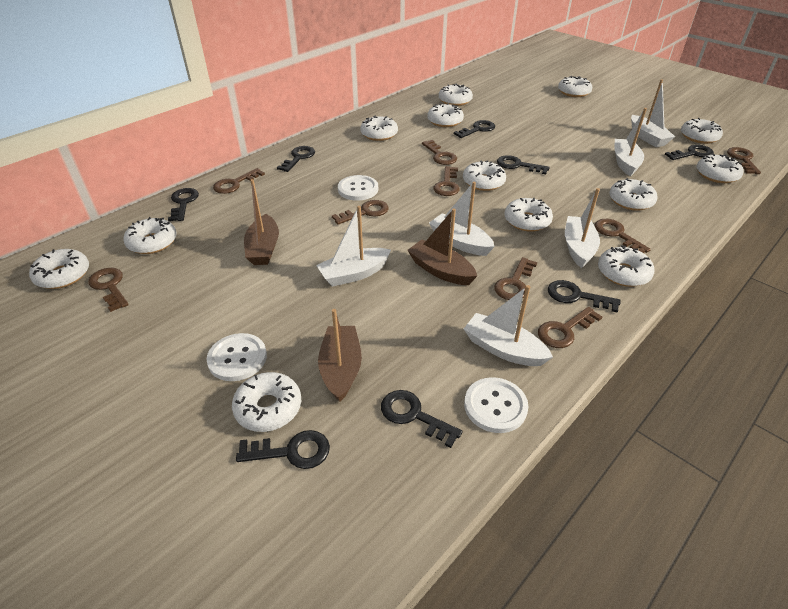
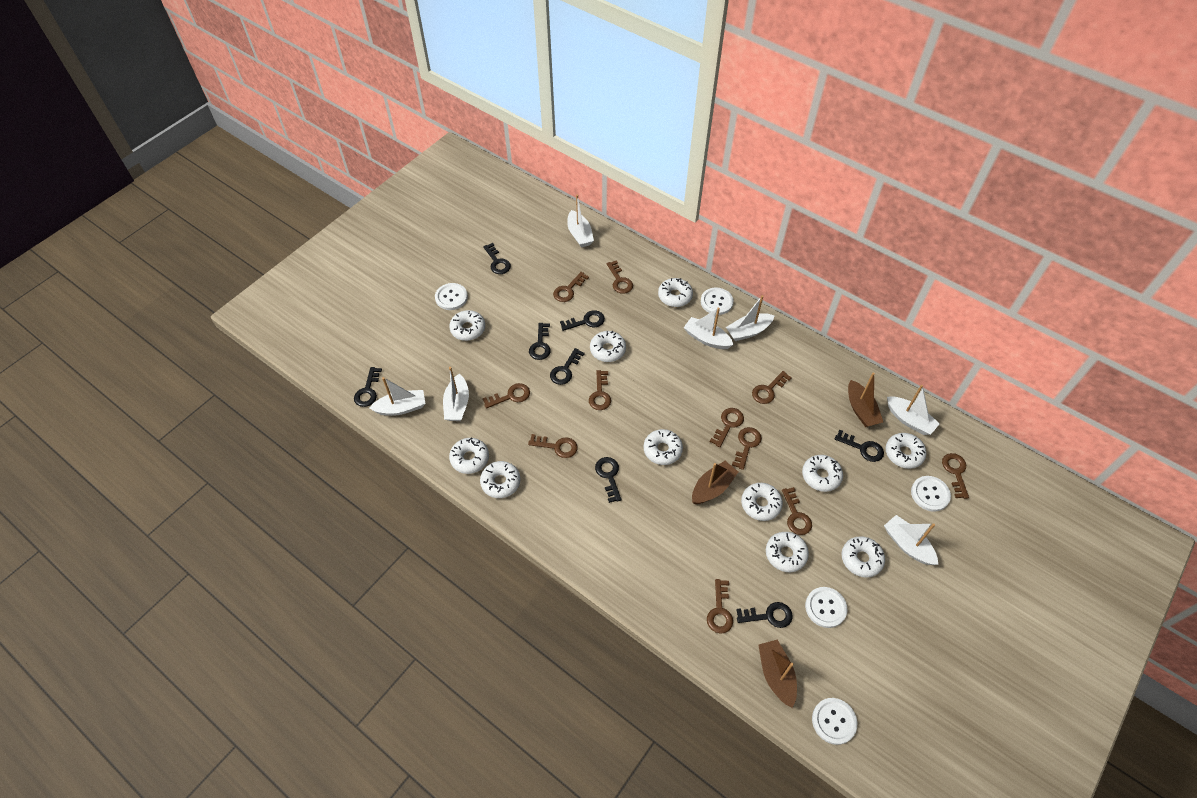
brown key: 9 -> 11
white boat: 6 -> 7
white button: 3 -> 5
white donut: 13 -> 11

